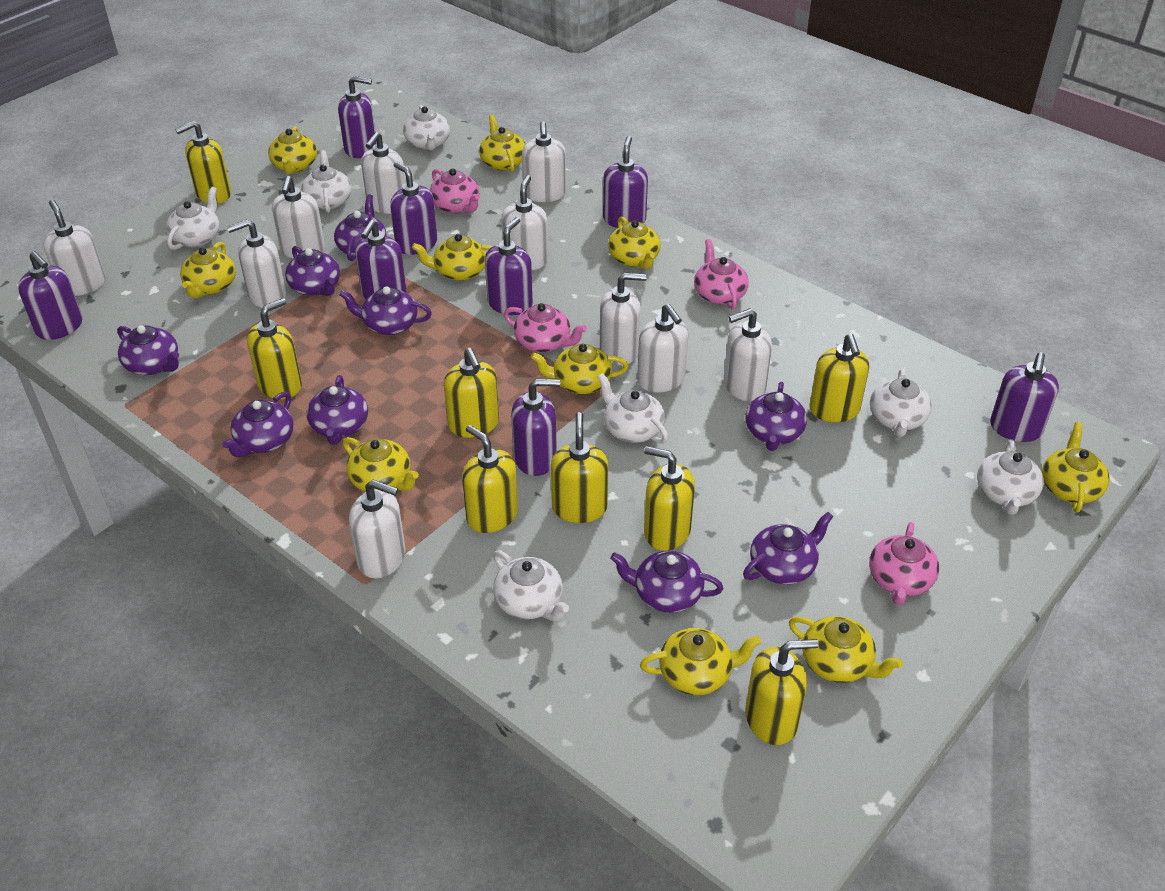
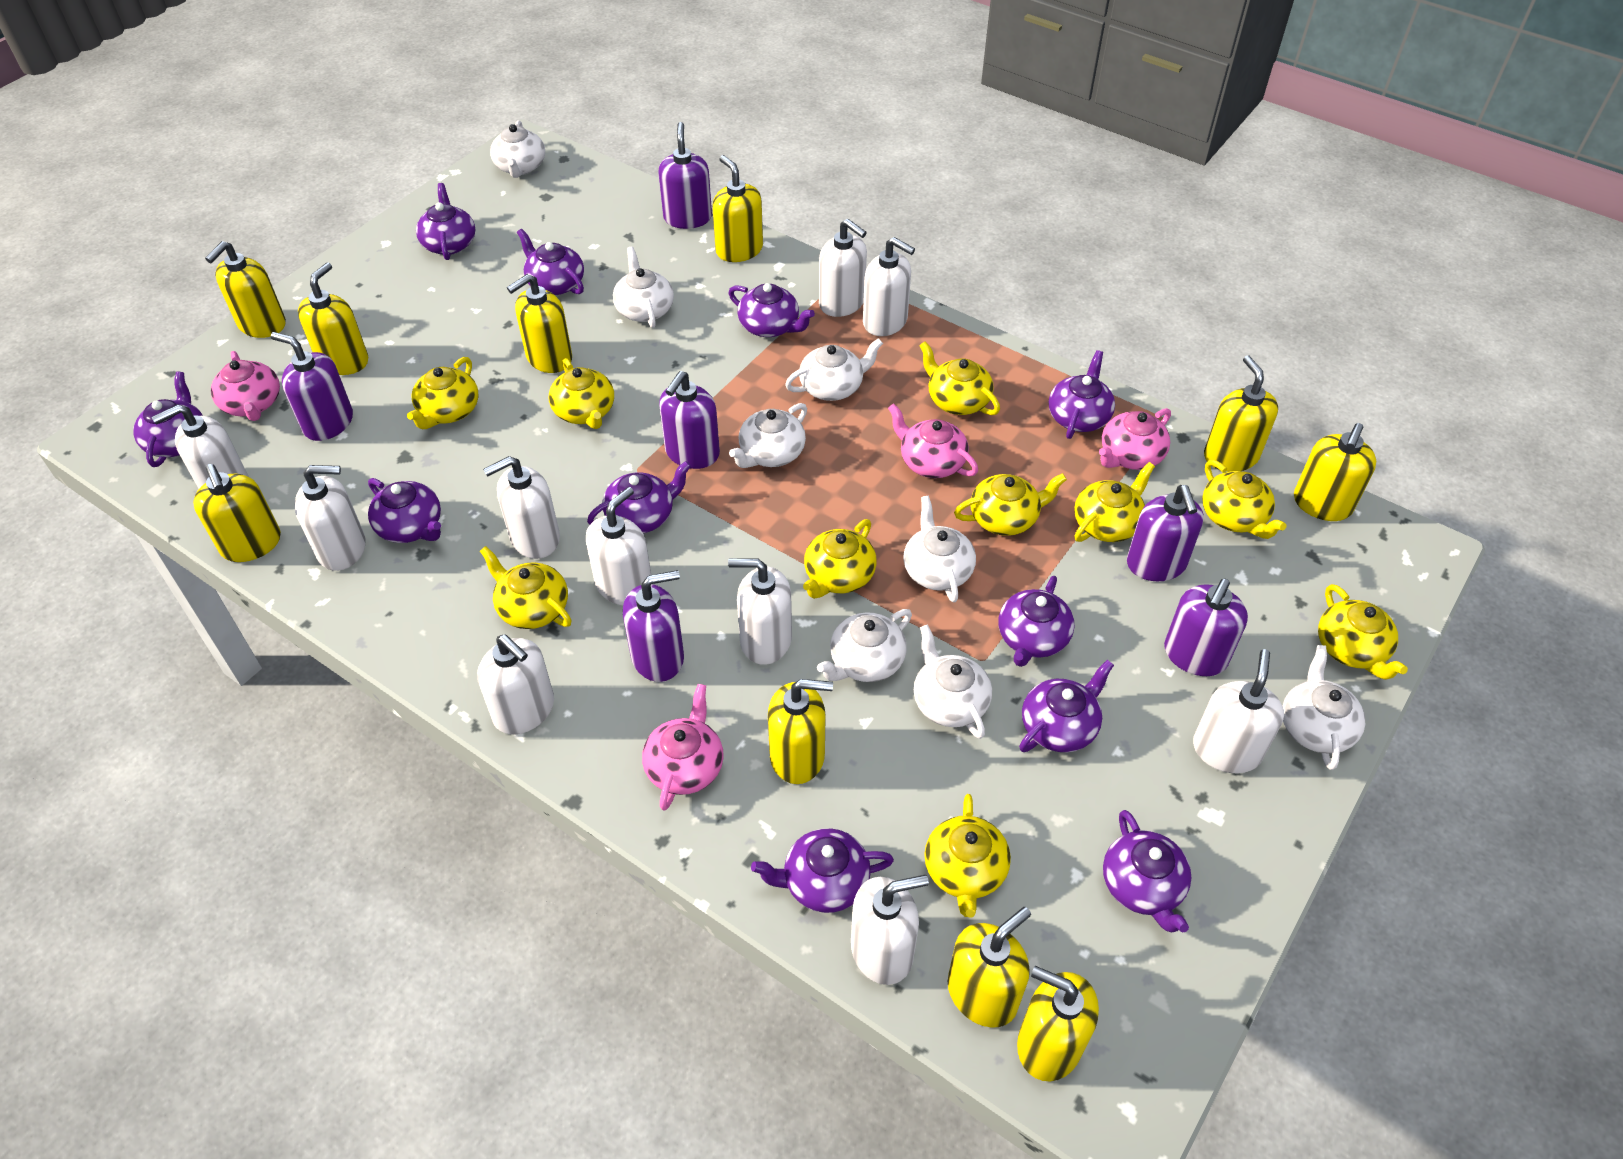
purple soap dispenser: 8 -> 6
purple teapot: 9 -> 11
white teapot: 7 -> 8
yellow soap dispenser: 8 -> 10

